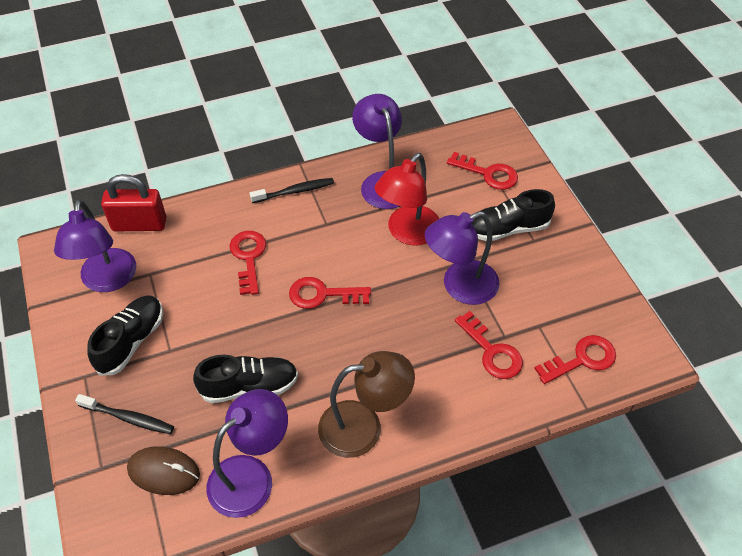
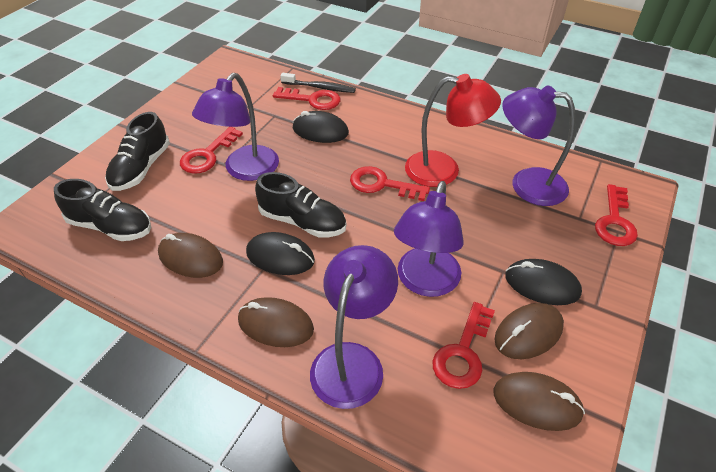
black mouse: 0 -> 3
black toothbrush: 2 -> 1
brown lamp: 1 -> 0
brown mouse: 1 -> 4
red padlock: 1 -> 0

